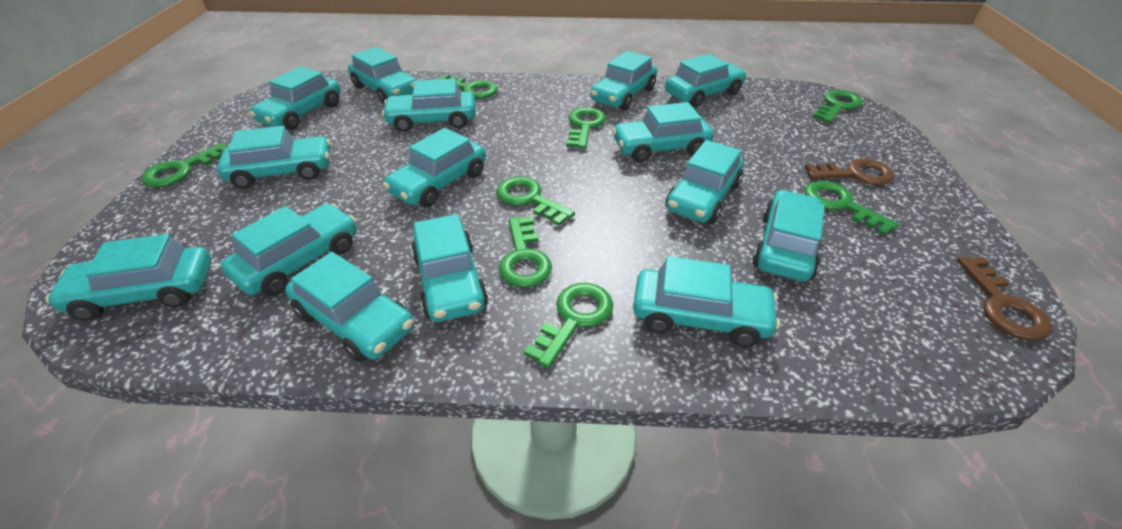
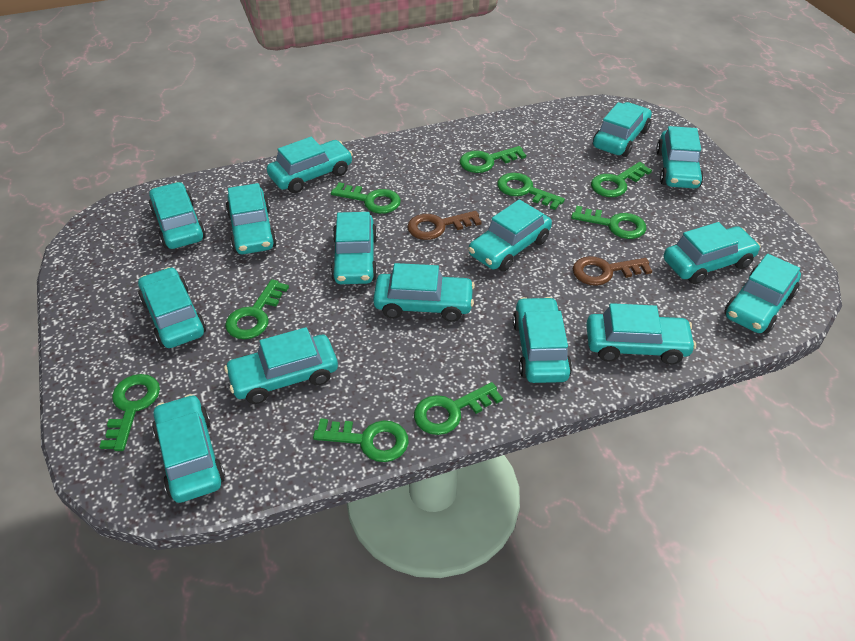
green key: 8 -> 9

